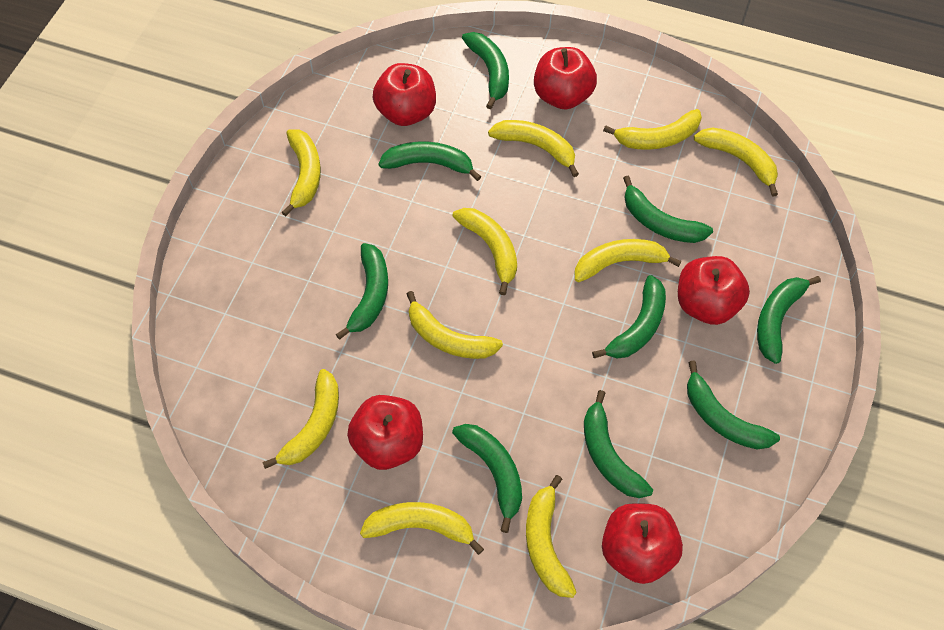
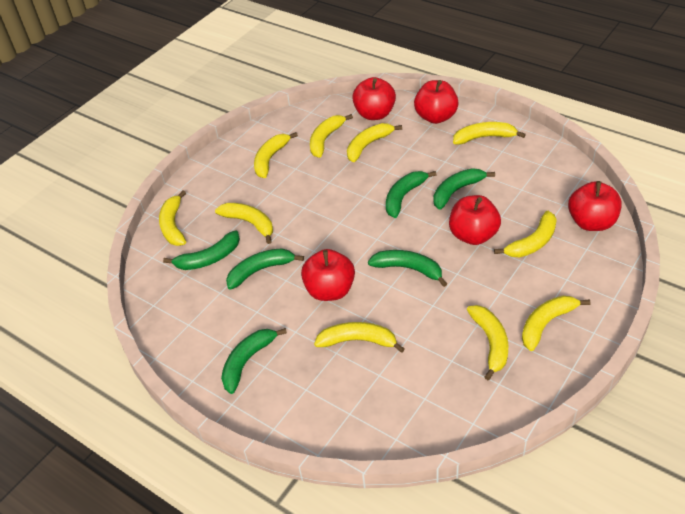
green banana: 9 -> 6

